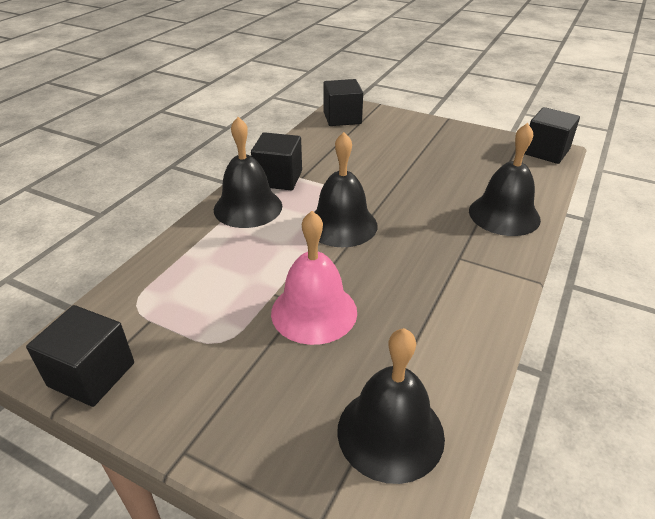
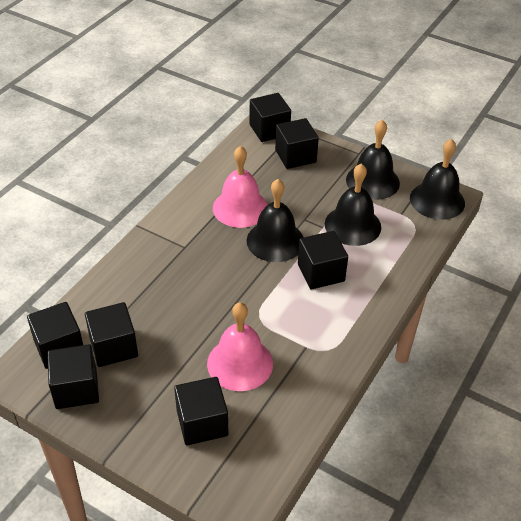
black cube: 4 -> 7
pink bell: 1 -> 2

